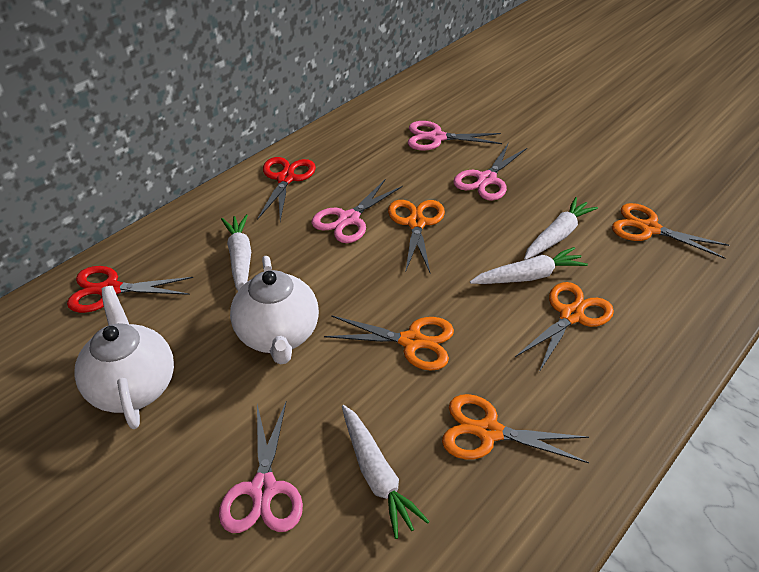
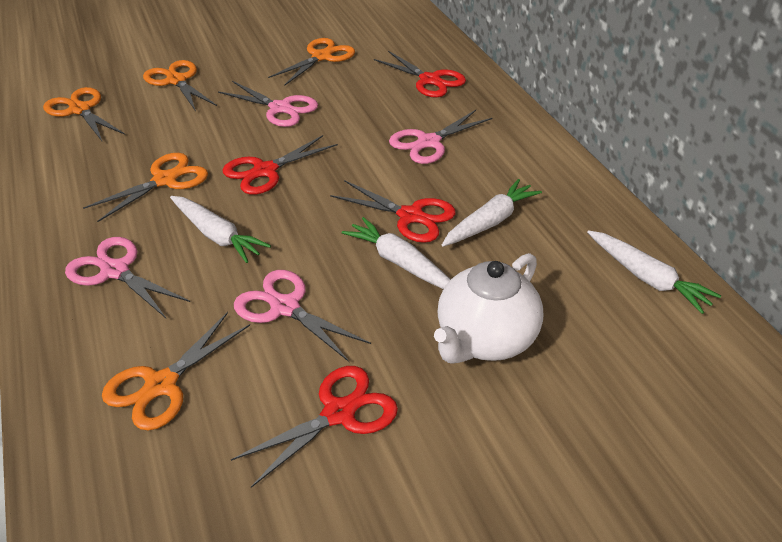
red scissors: 2 -> 4
white teapot: 2 -> 1

